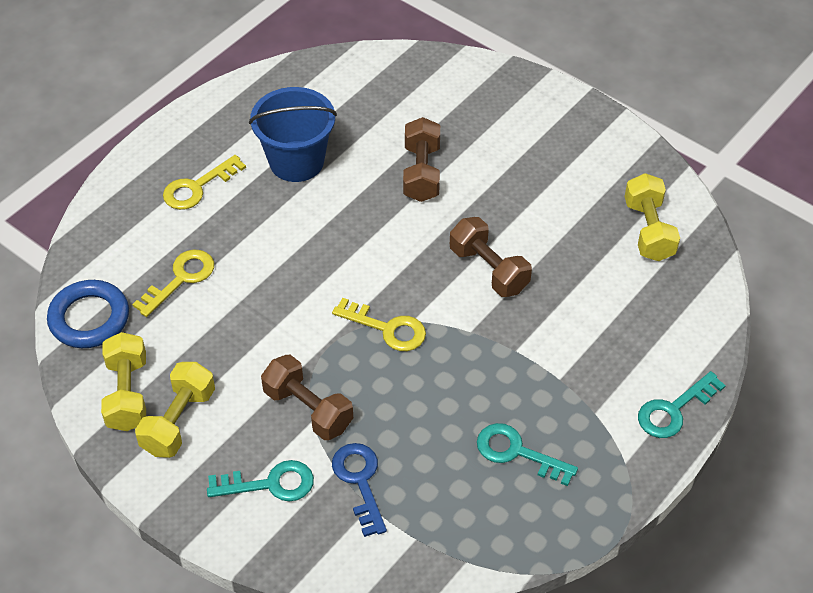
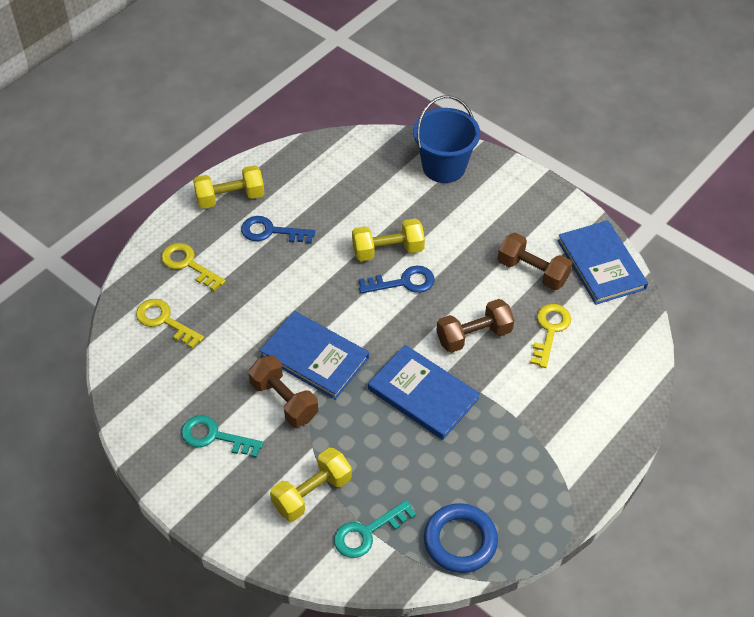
blue book: 0 -> 3
blue key: 1 -> 2
turquoise key: 3 -> 2

